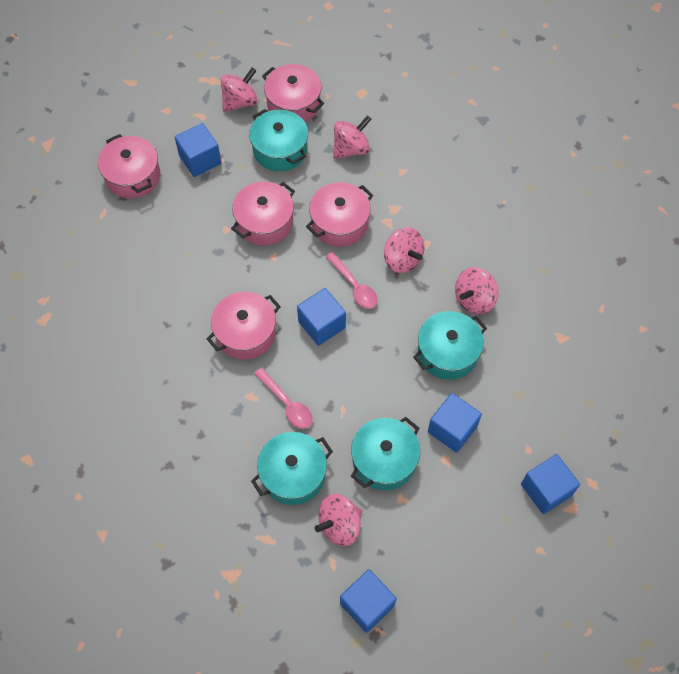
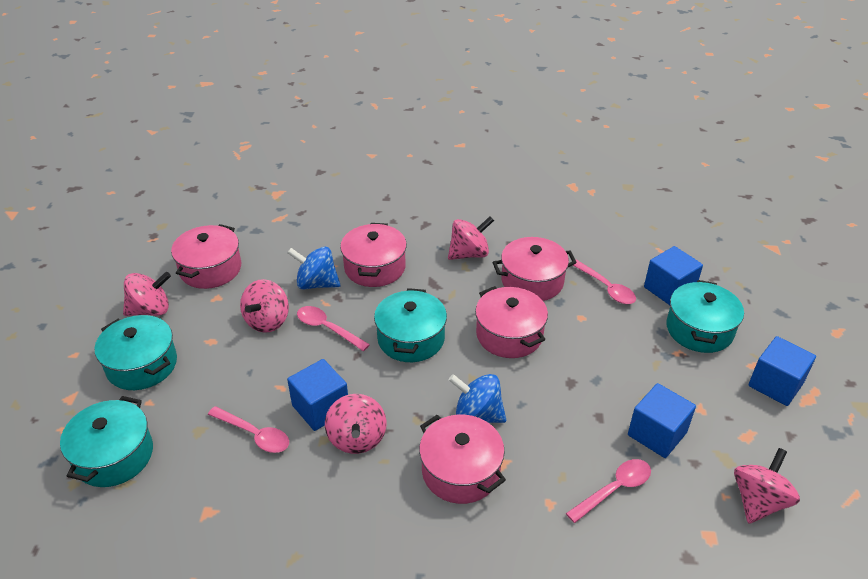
blue cube: 5 -> 4
blue spinning top: 0 -> 2
pink spoon: 2 -> 4

